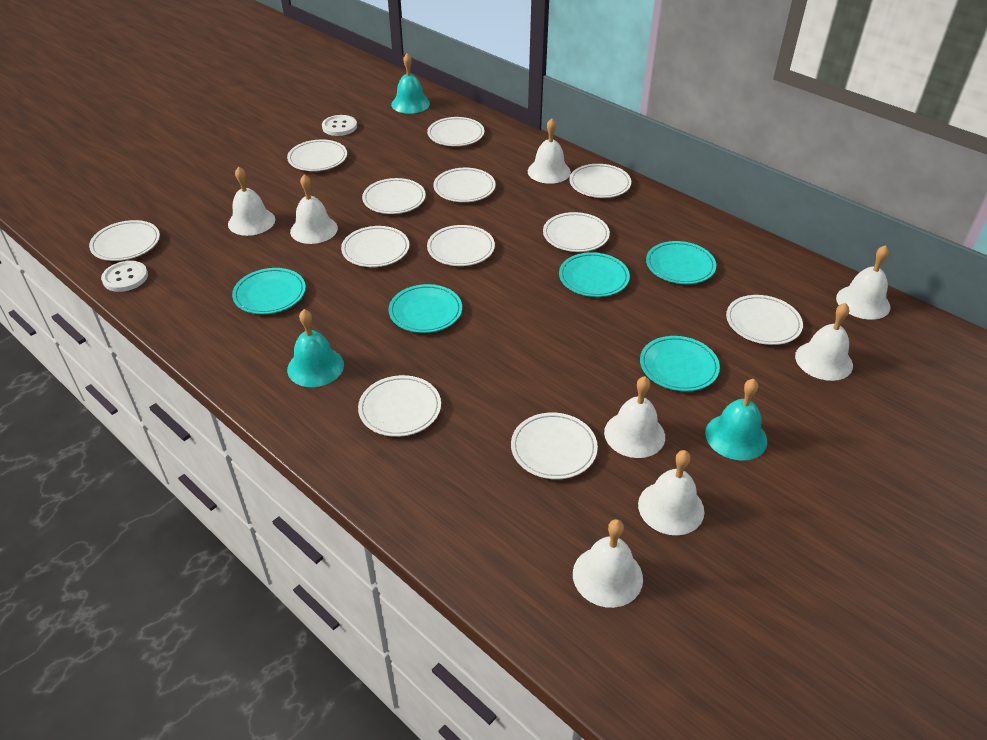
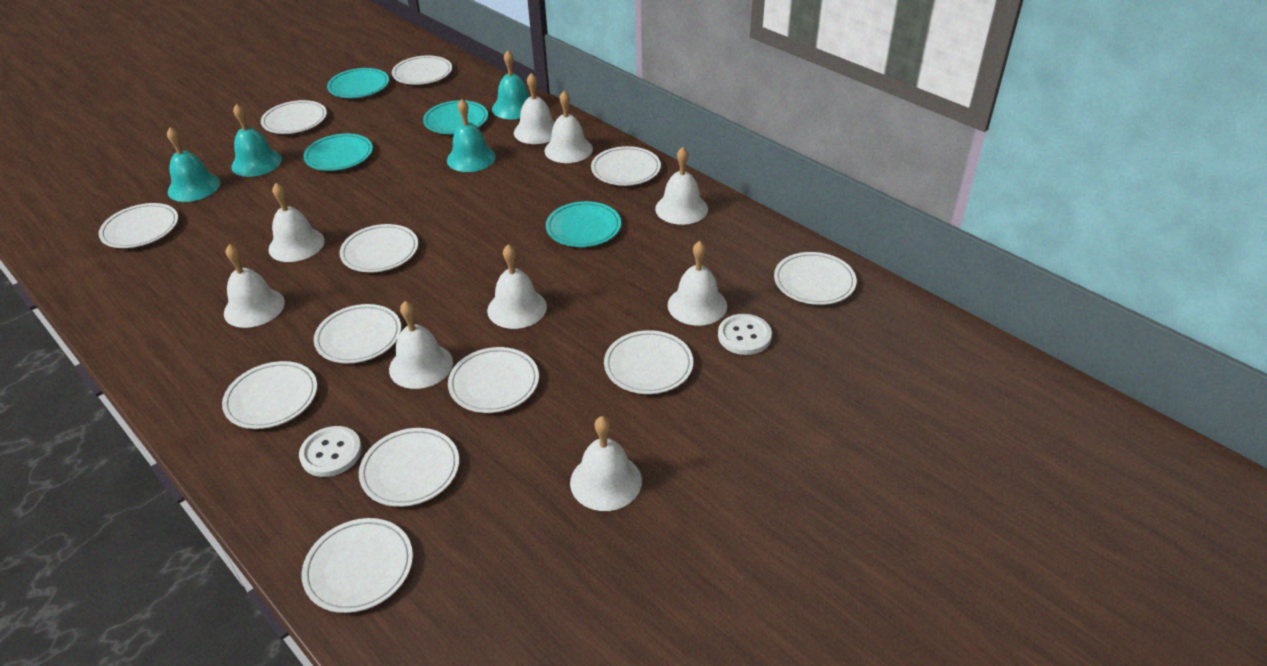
turquoise bell: 3 -> 4
turquoise plate: 5 -> 4
white bell: 8 -> 9

